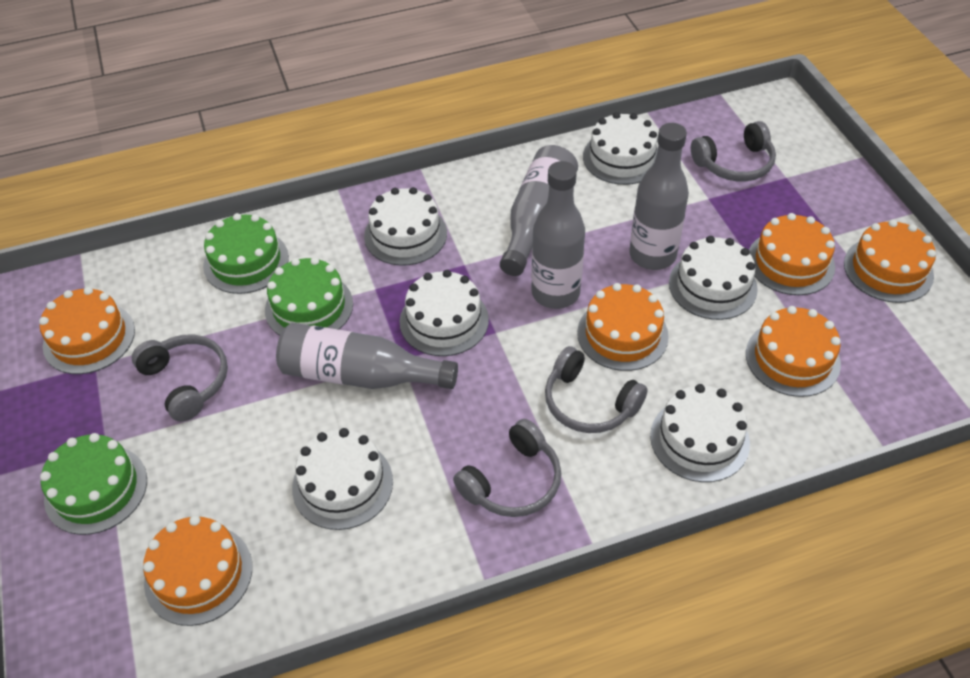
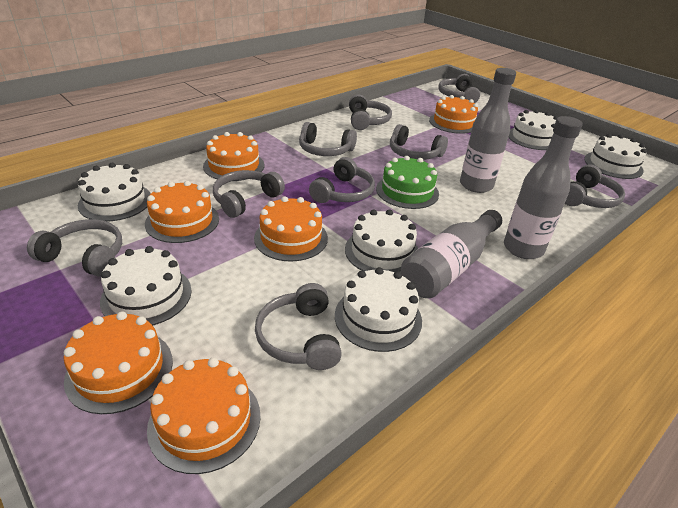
green cake: 3 -> 1
grey bottle: 4 -> 3
grey headphones: 4 -> 9

